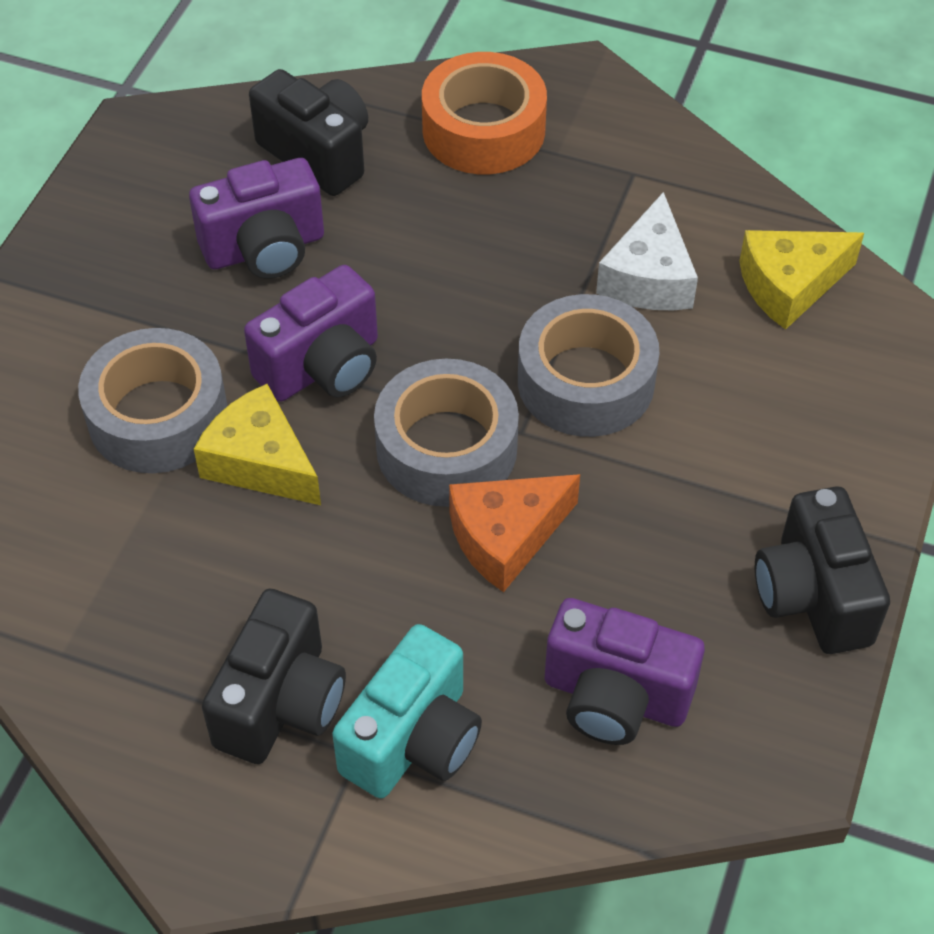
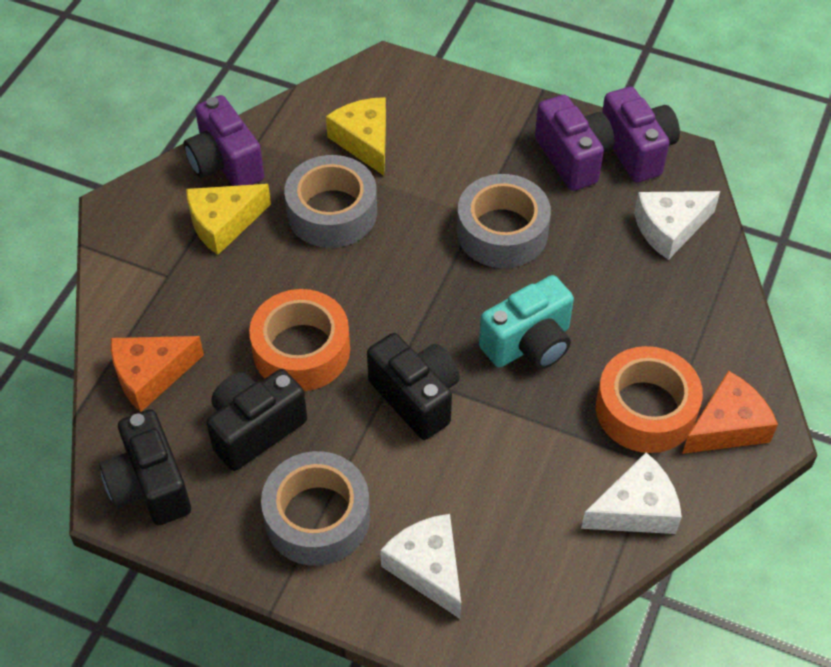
orange cheese: 1 -> 2
orange tape: 1 -> 2
white cheese: 1 -> 3

